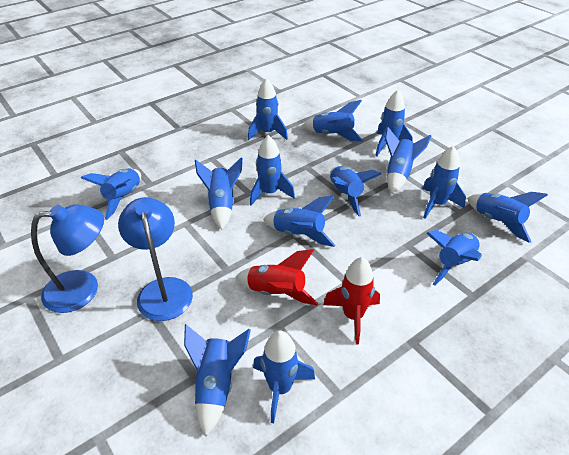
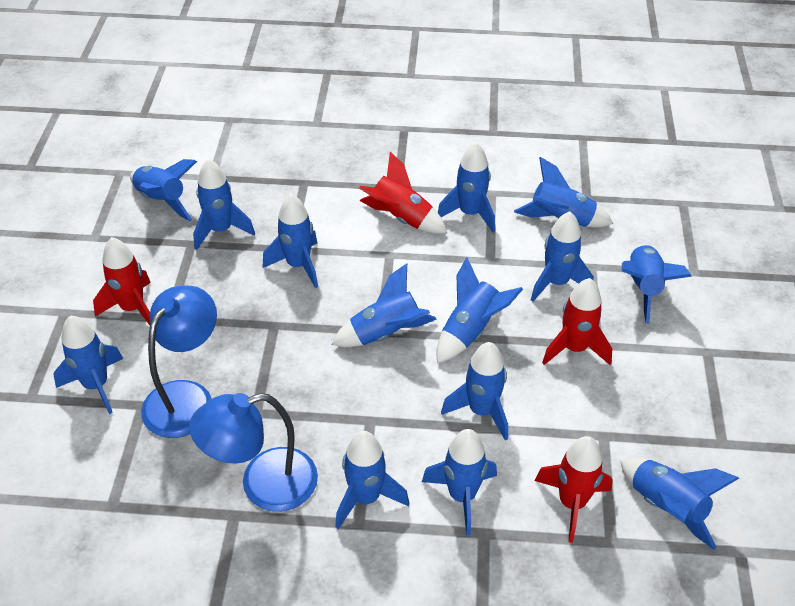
red rocket: 2 -> 4

